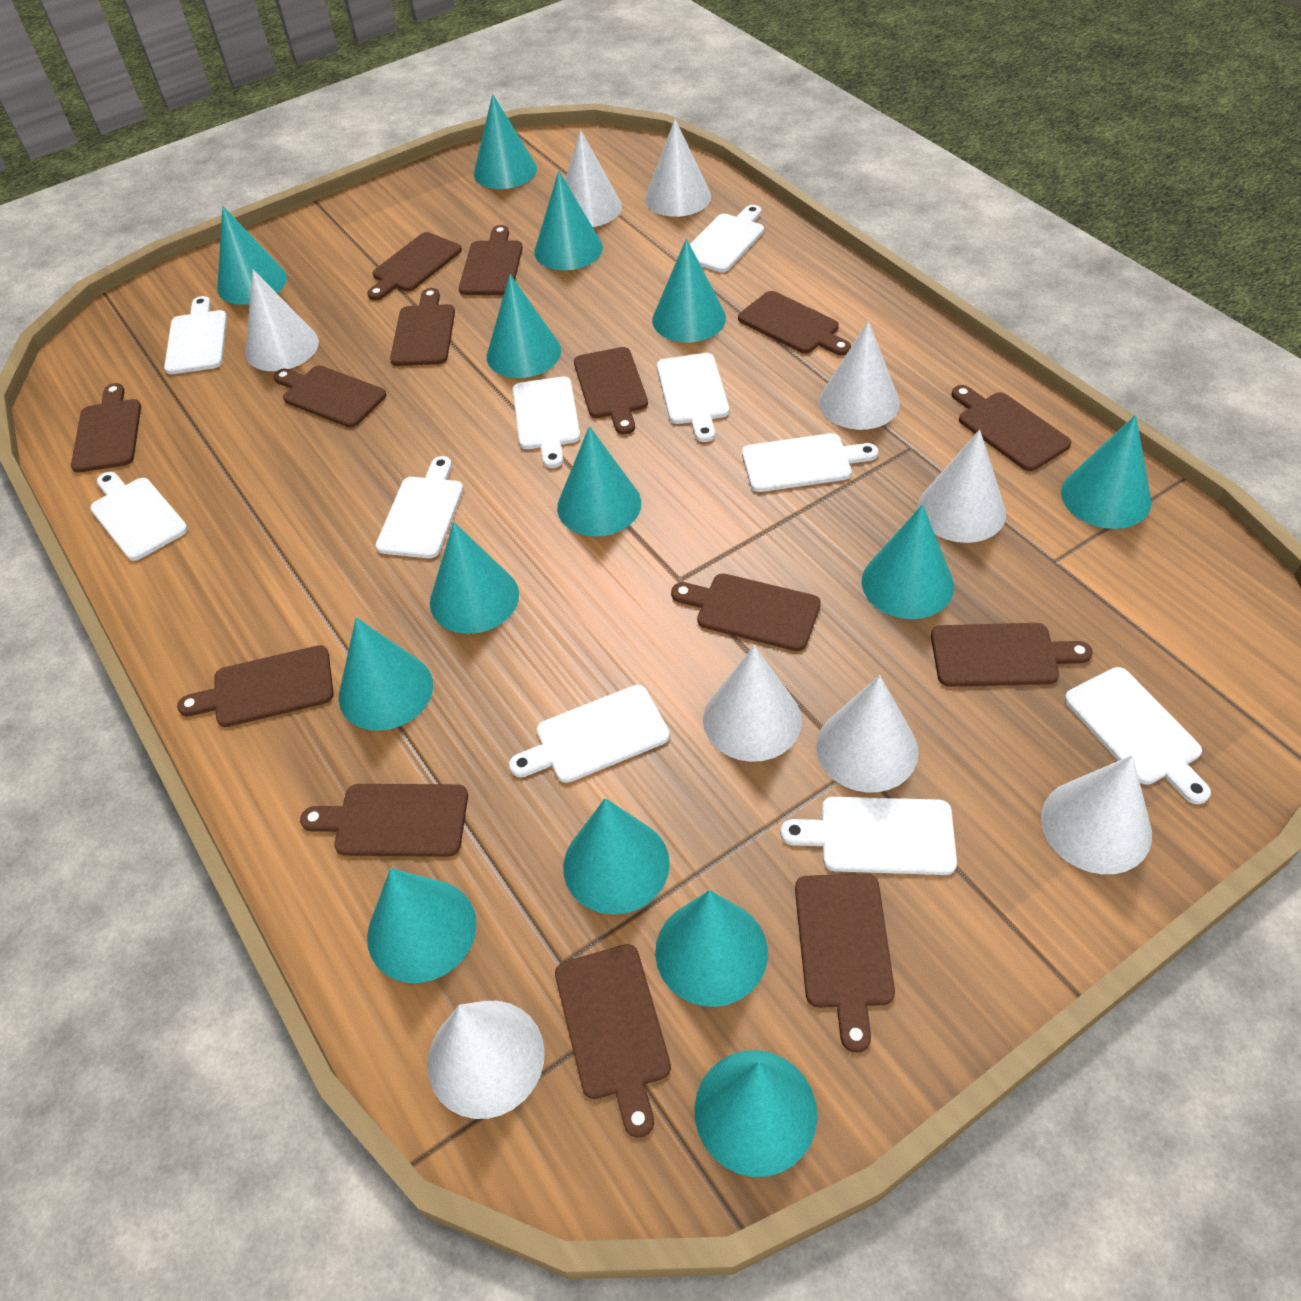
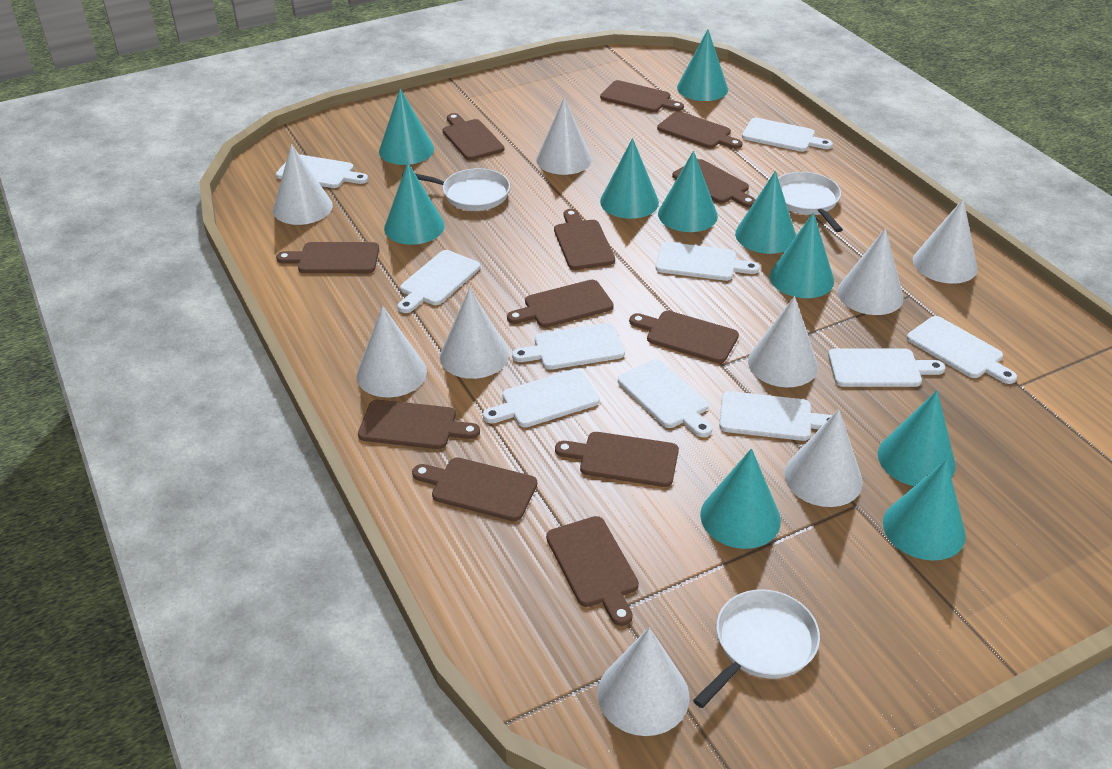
brown cutting board: 14 -> 12
turquoise cone: 14 -> 10
white pan: 0 -> 3

